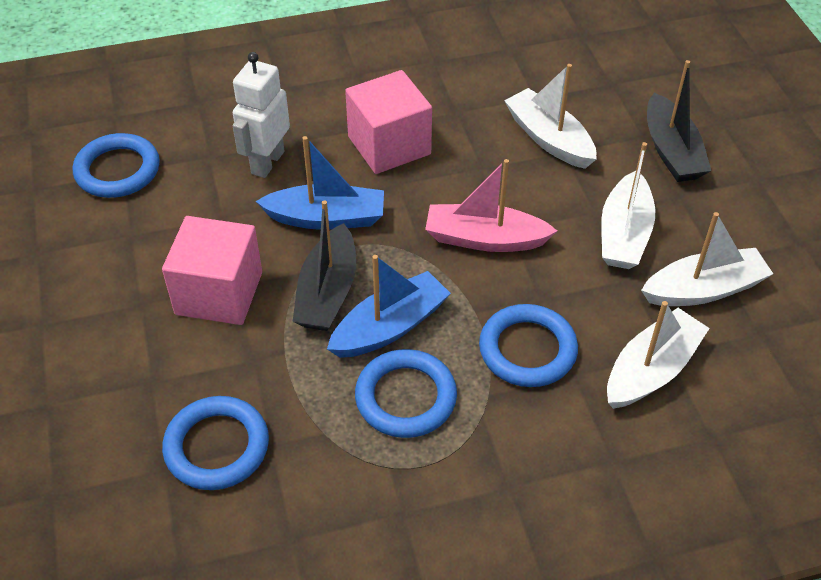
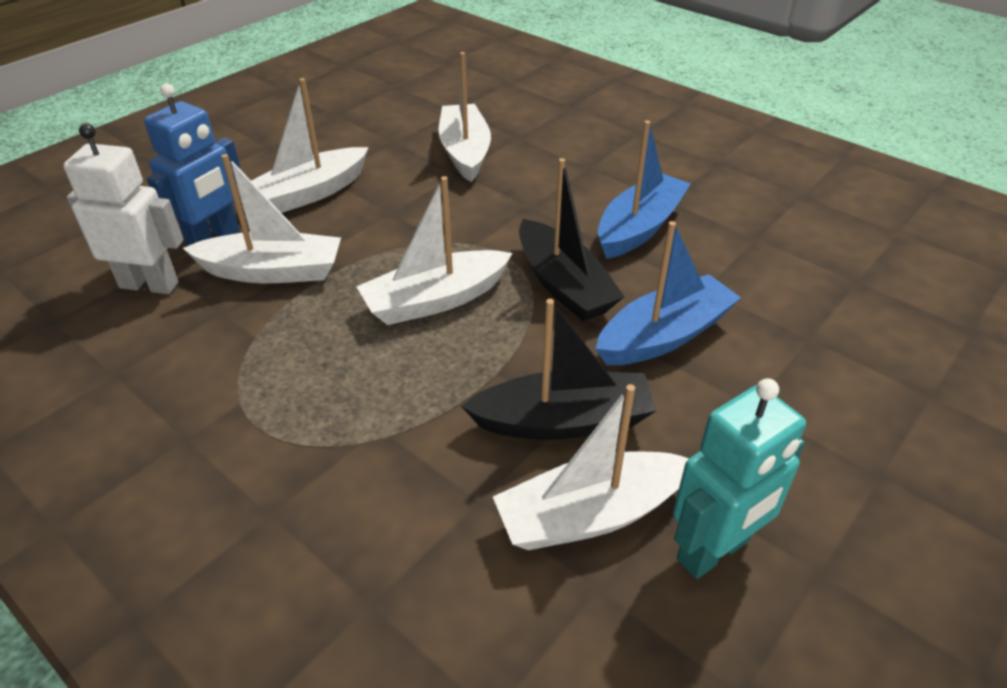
blue ring: 4 -> 0
blue robot: 0 -> 1
pink boat: 1 -> 0
pink cube: 2 -> 0
turquoise robot: 0 -> 1
white boat: 4 -> 5

